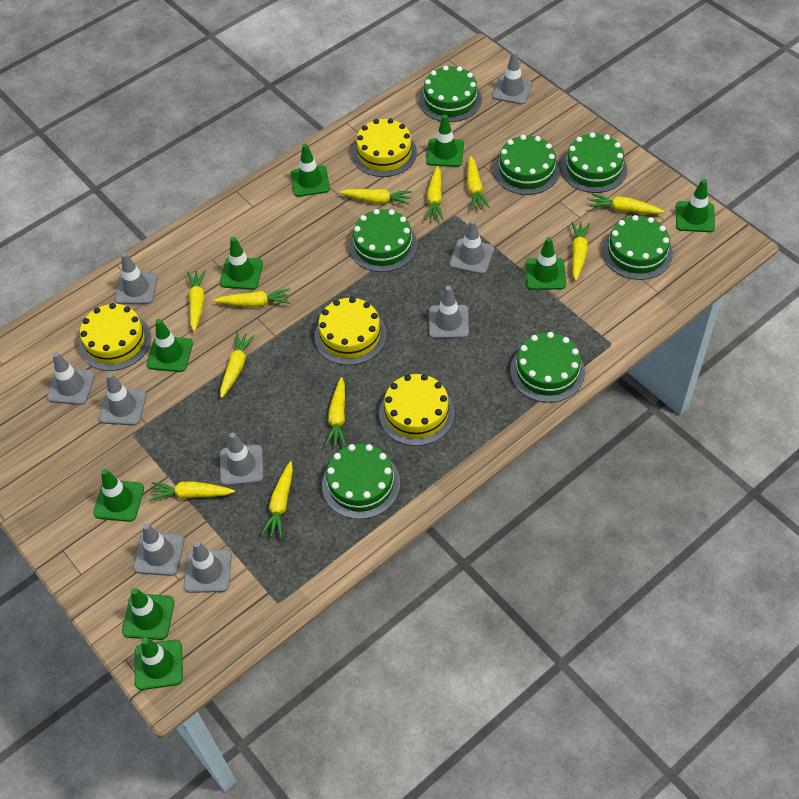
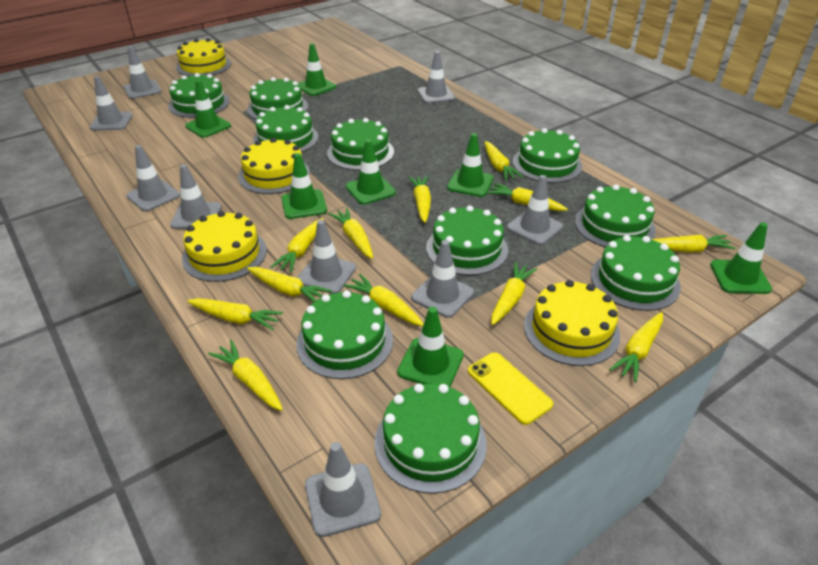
green cake: 7 -> 10
green traffic cone: 9 -> 7
yellow carrot: 11 -> 12
yellow phone: 0 -> 1

